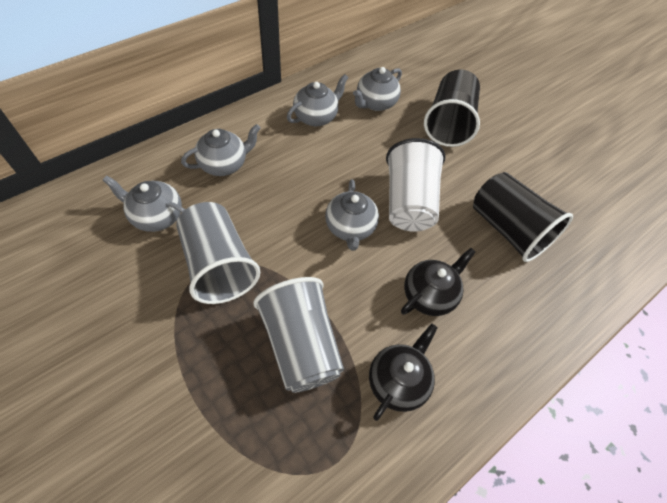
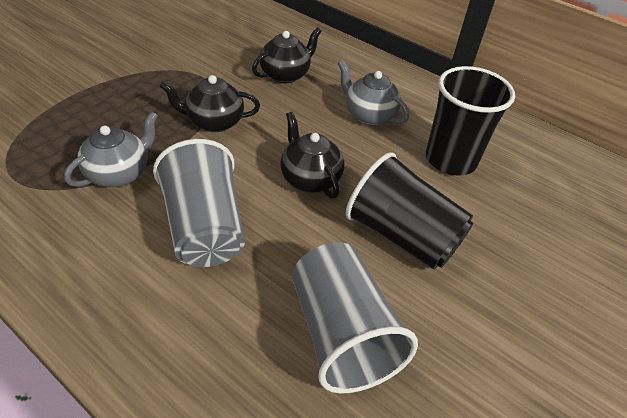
black teapot: 2 -> 3
grey teapot: 5 -> 2
white cup: 1 -> 0

